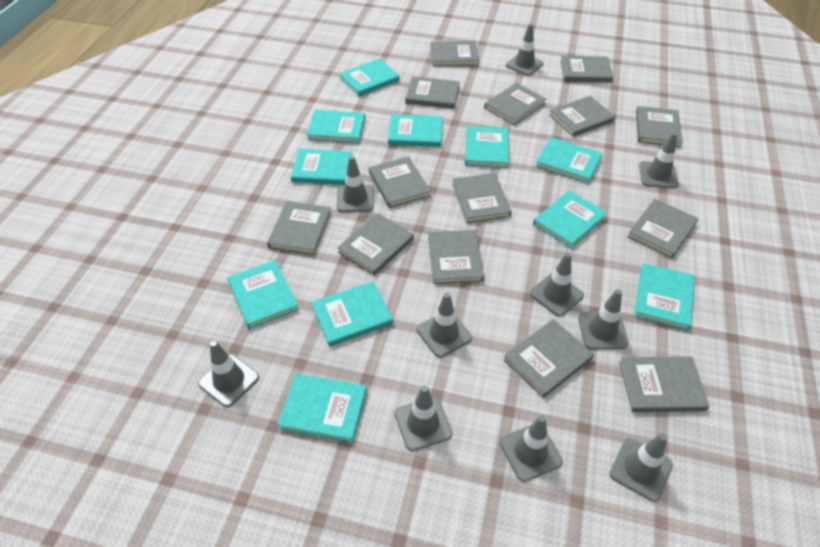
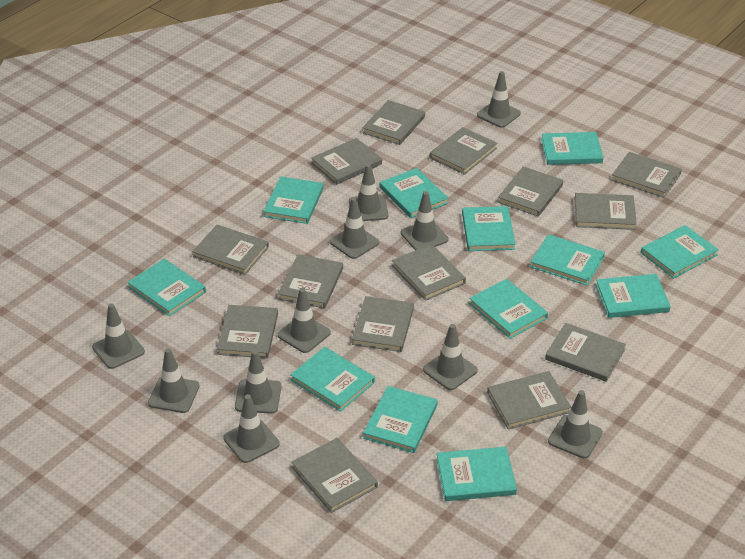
grey traffic cone: 10 -> 11
turquoise book: 11 -> 12

